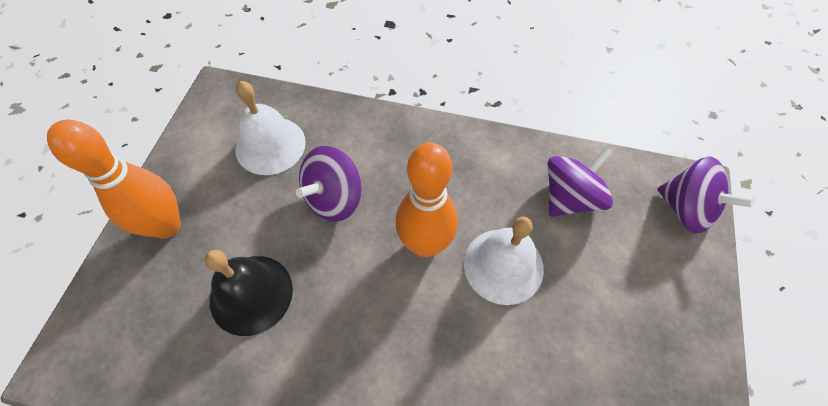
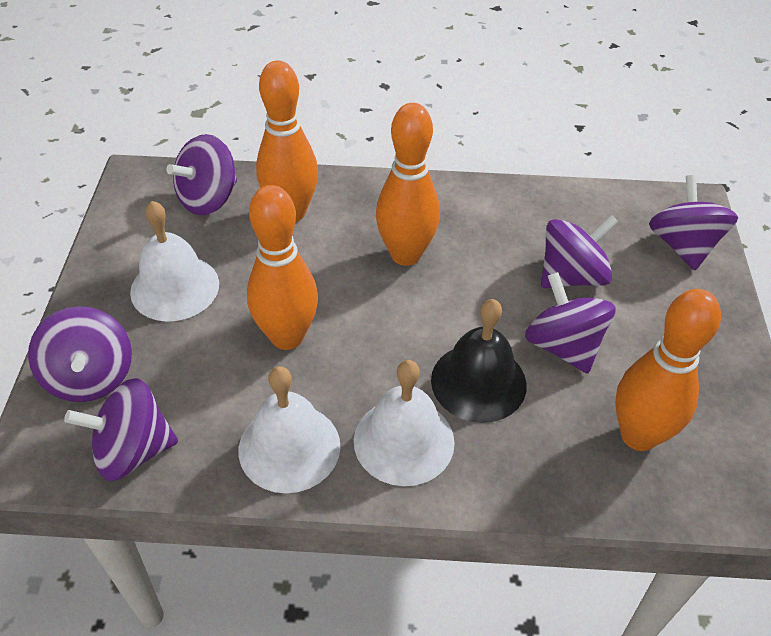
orange bowling pin: 2 -> 4
purple spinning top: 3 -> 6
white bell: 2 -> 3

